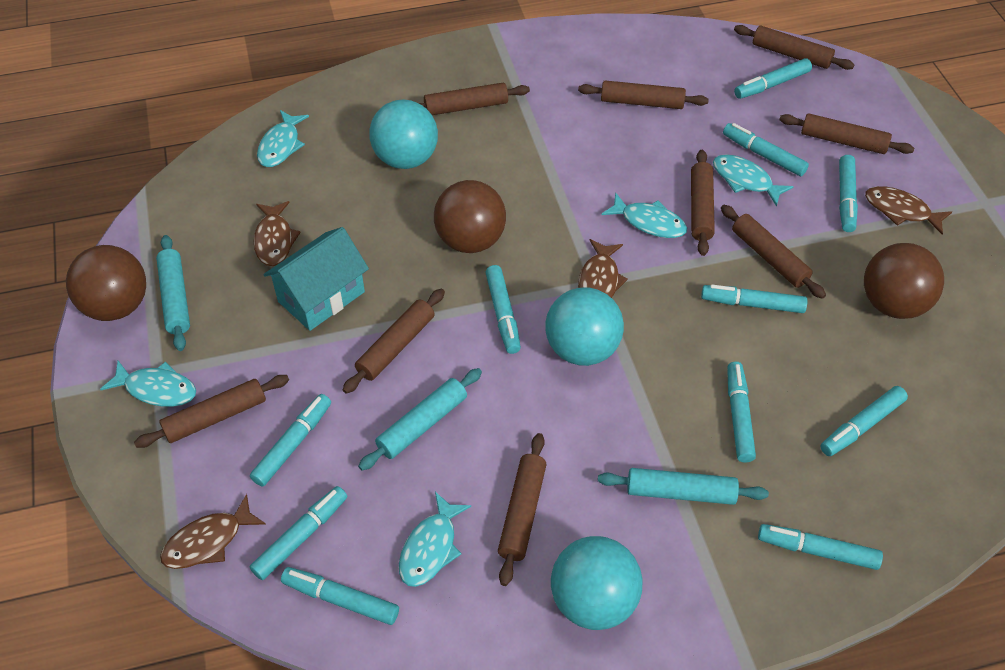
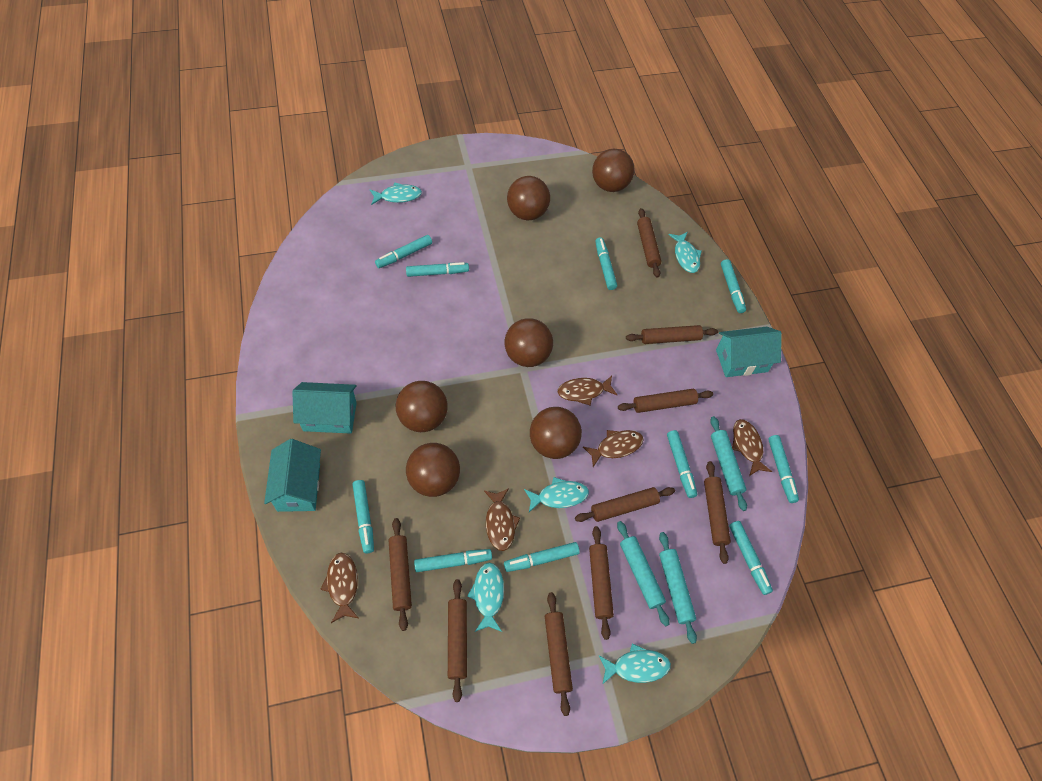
brown ball: 3 -> 6
brown fish: 4 -> 5
turquoise ball: 3 -> 0
turquoise house: 1 -> 3
turquoise marker: 11 -> 10

